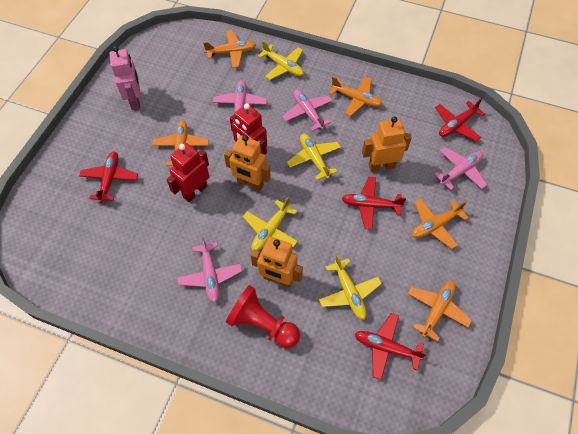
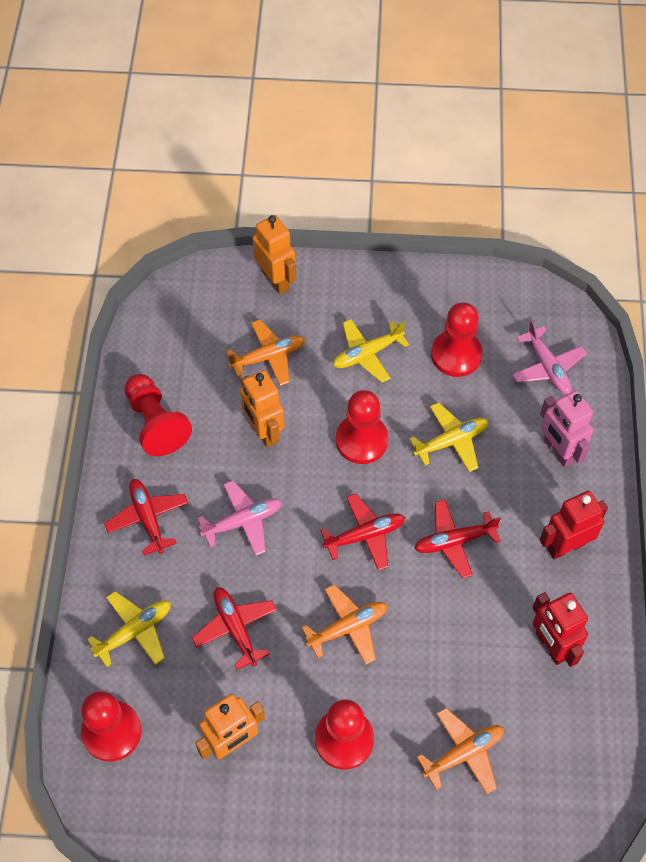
orange plane: 5 -> 3
pink plane: 4 -> 2
red pawn: 1 -> 5
yellow plane: 4 -> 3

